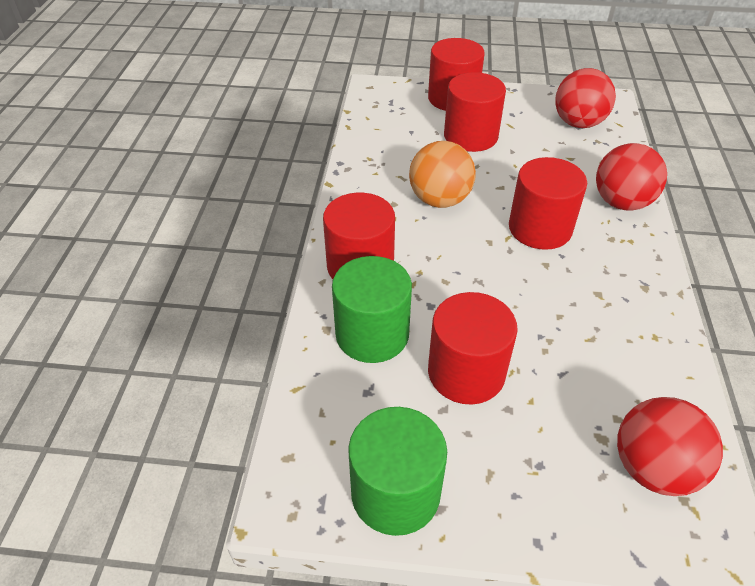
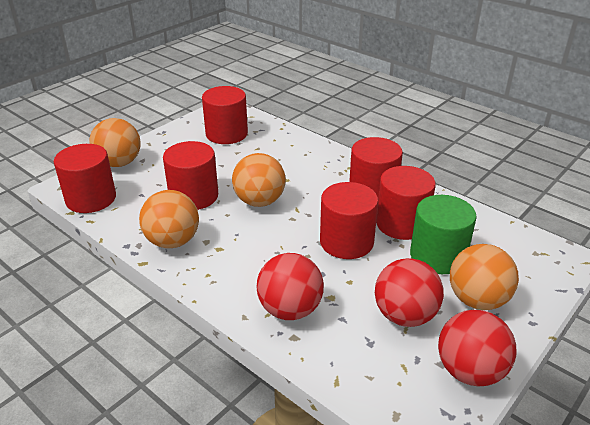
green cylinder: 2 -> 1
orange ball: 1 -> 4
red cylinder: 5 -> 6

